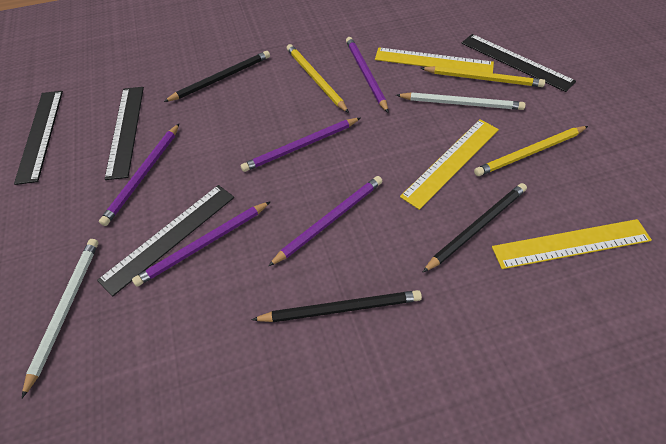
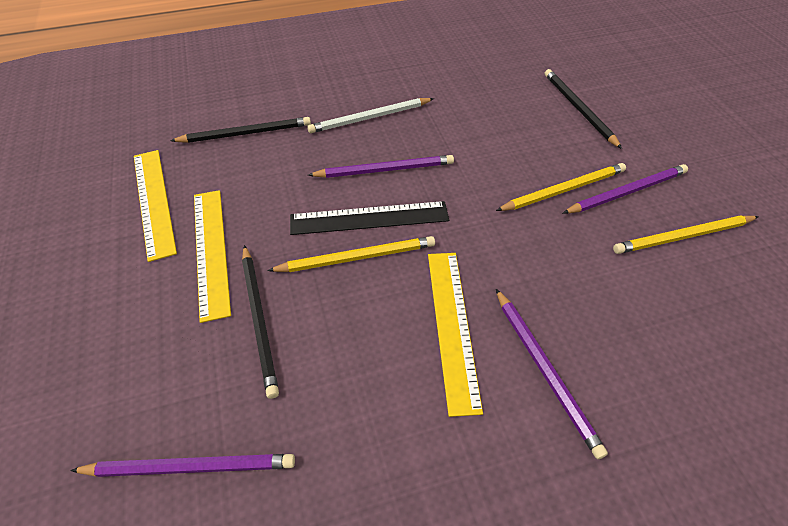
black ruler: 4 -> 1
purple pencil: 5 -> 4
white pencil: 2 -> 1

